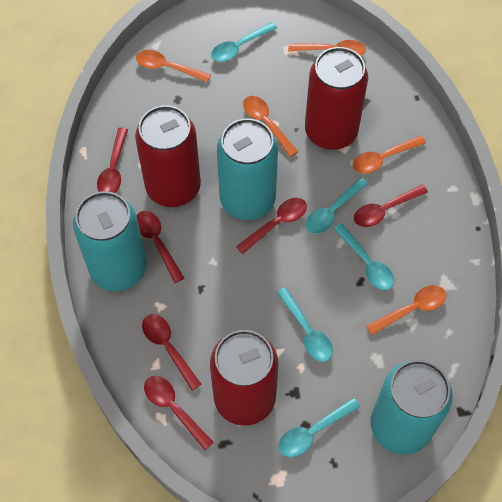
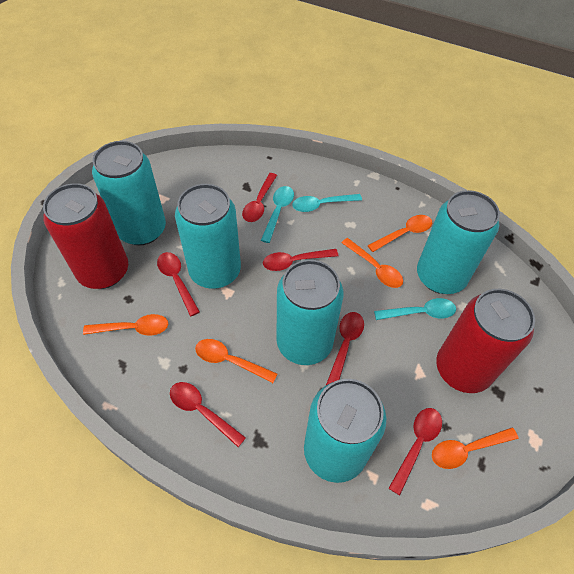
red can: 3 -> 2
turquoise can: 3 -> 5
turquoise spoon: 5 -> 3

